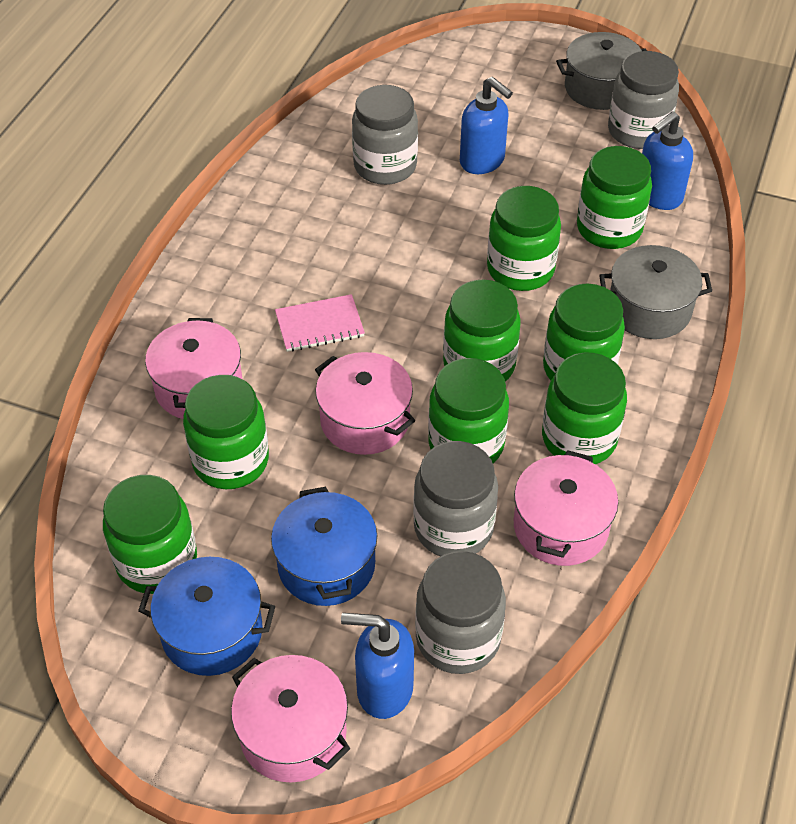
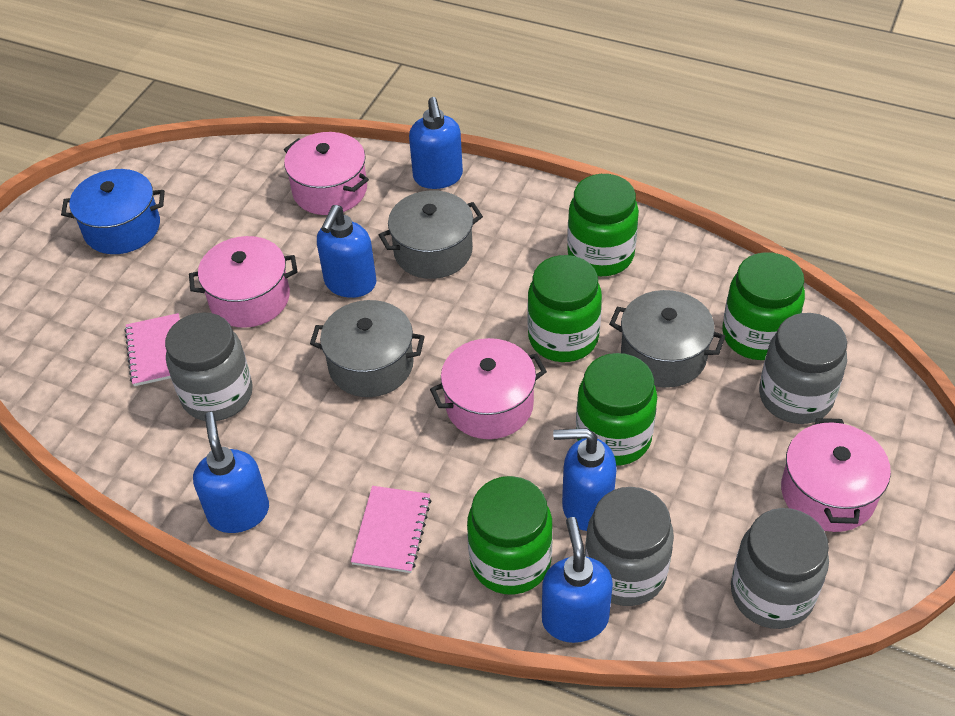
blue pot: 2 -> 1
blue soap dispenser: 3 -> 5
green jar: 8 -> 5
grey pot: 2 -> 3
pink notebook: 1 -> 2

